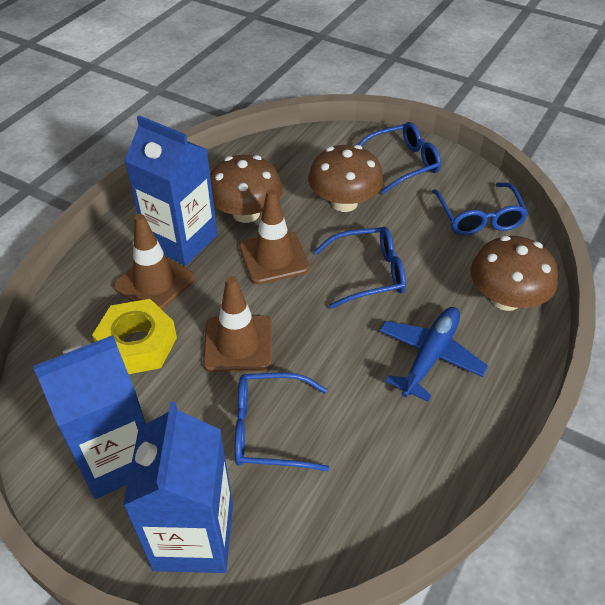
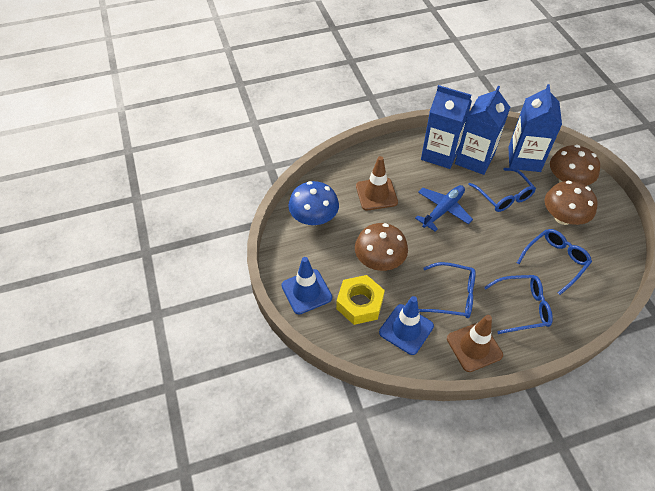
blue mushroom: 0 -> 1
blue traffic cone: 0 -> 2
brown traffic cone: 3 -> 2

